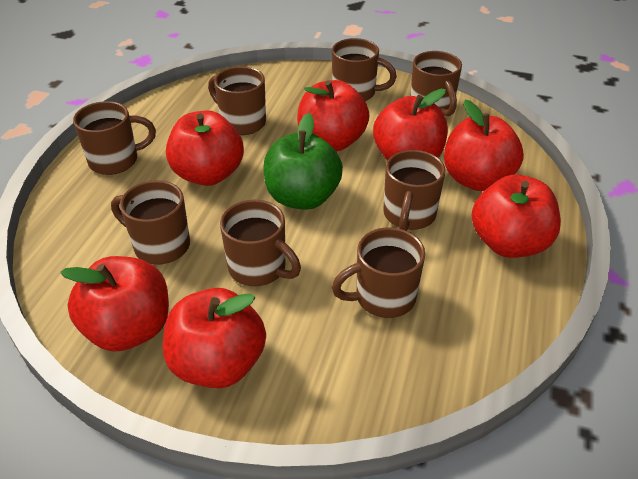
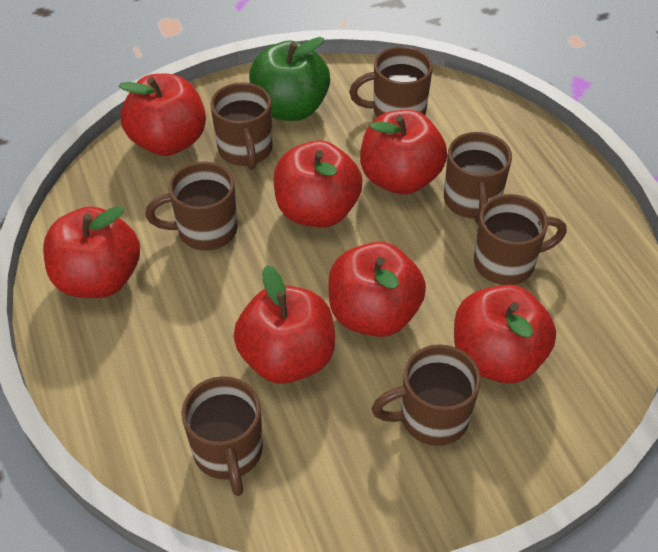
brown mug: 8 -> 7

